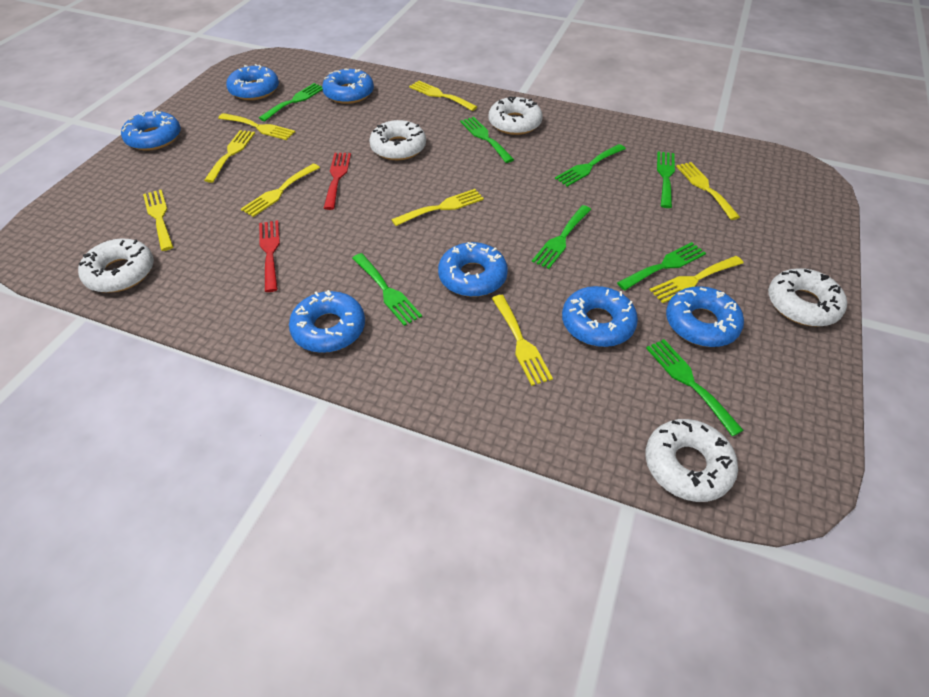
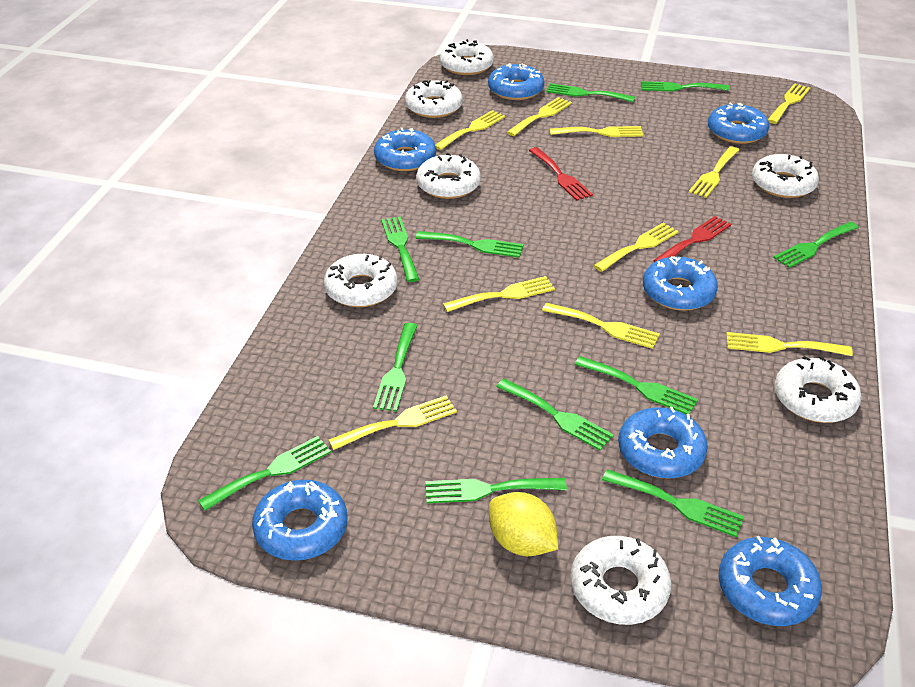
green fork: 8 -> 11
white donut: 5 -> 7
yellow fork: 9 -> 10
yellow lemon: 0 -> 1

